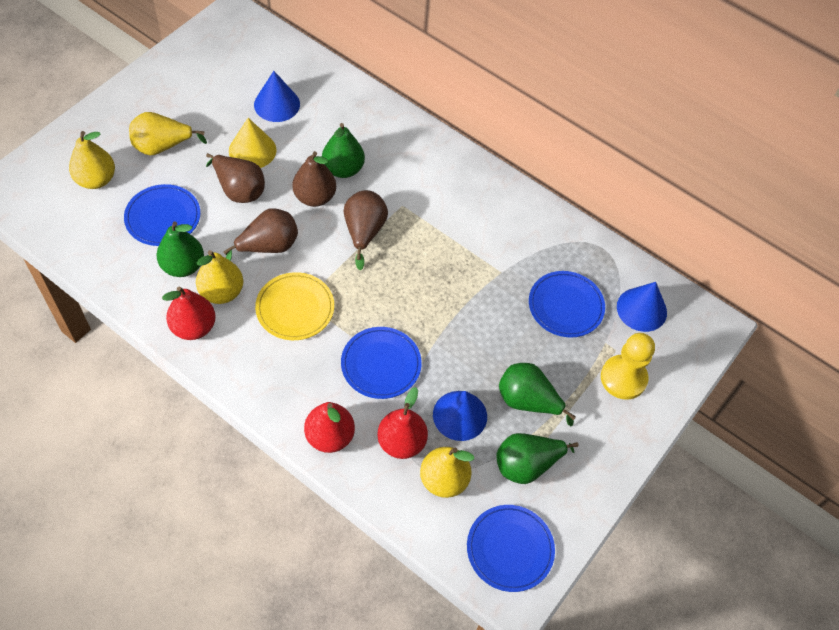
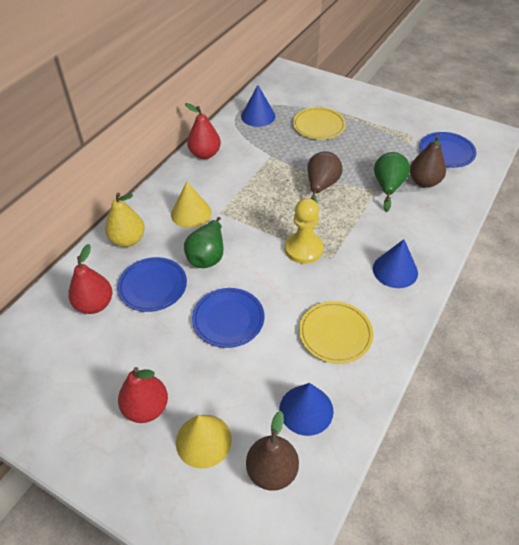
blue plate: 4 -> 3
brown pear: 4 -> 3
green pear: 4 -> 2
yellow cone: 1 -> 2
yellow pear: 4 -> 1
yellow plate: 1 -> 2

